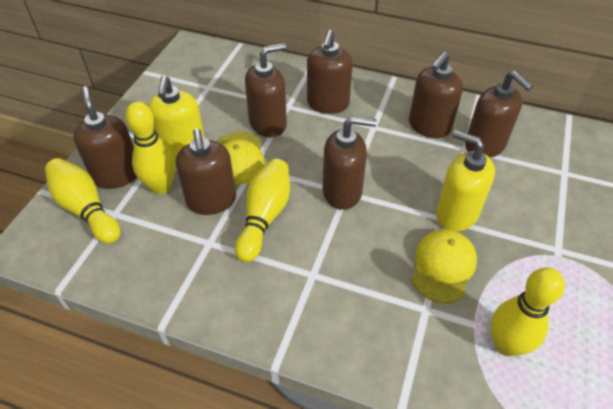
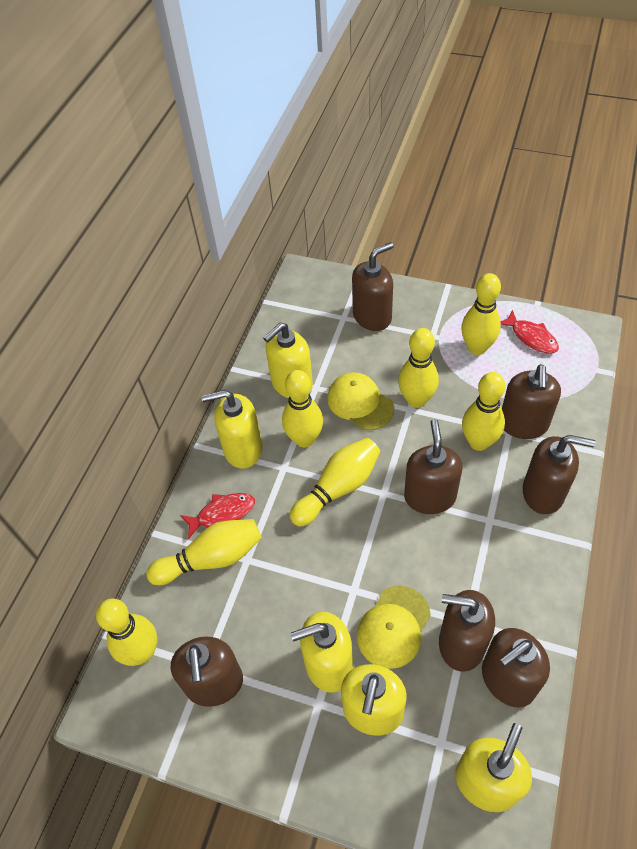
red fish: 0 -> 2
yellow bowling pin: 4 -> 7
yellow soap dispenser: 2 -> 5

